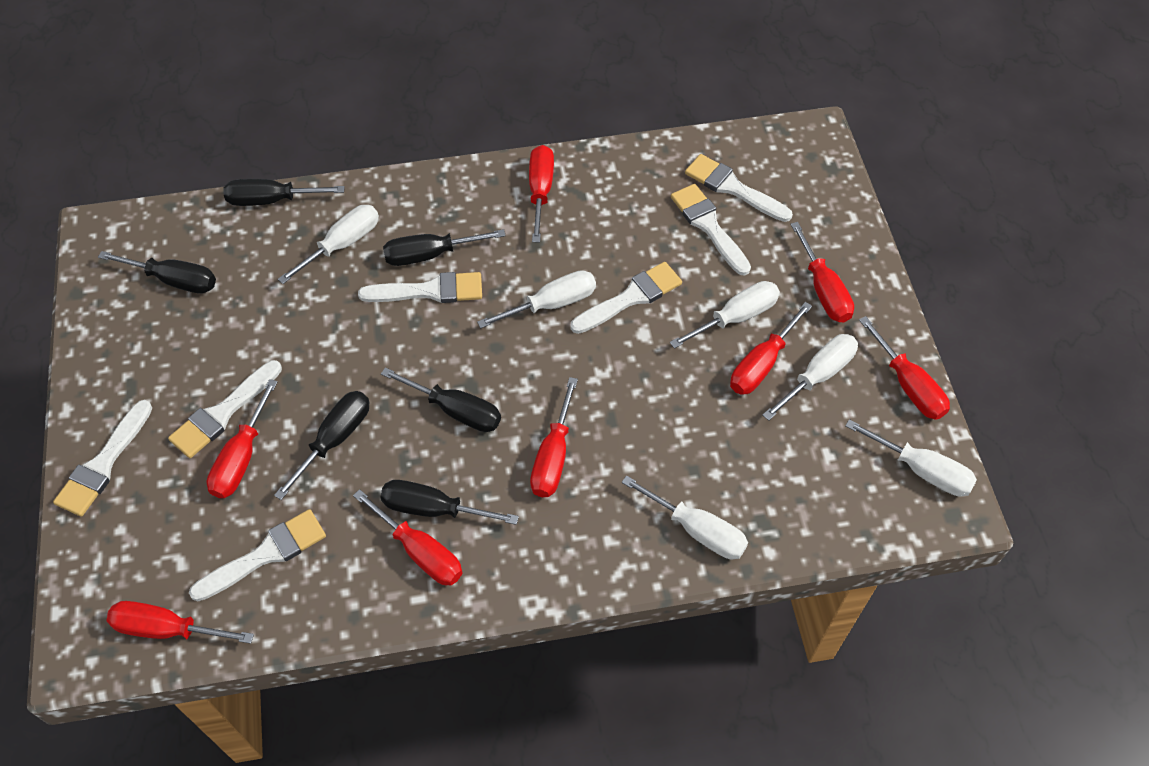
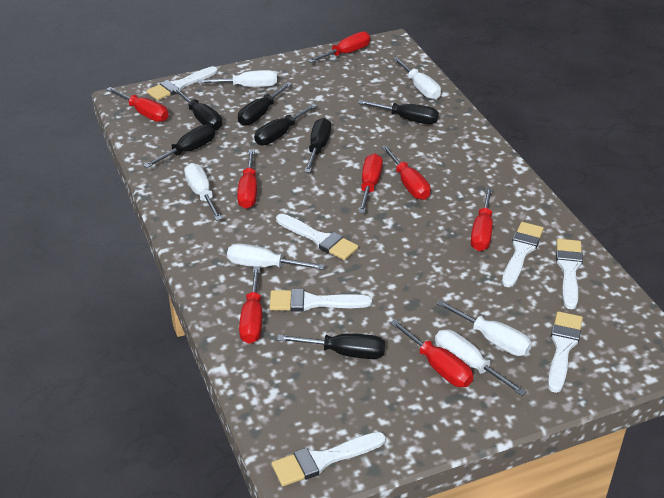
black screwdriver: 6 -> 7

